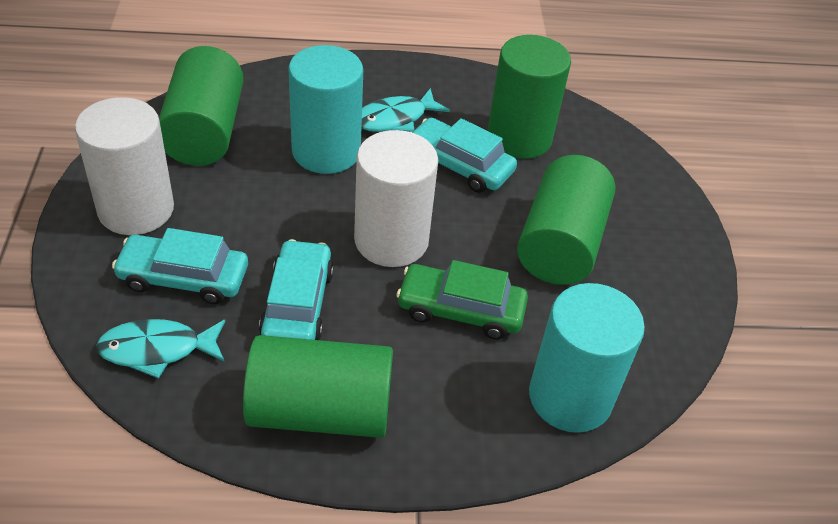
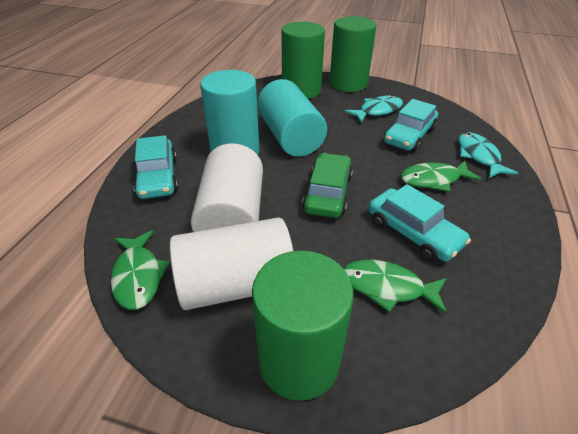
green cylinder: 4 -> 3
green fish: 0 -> 3

